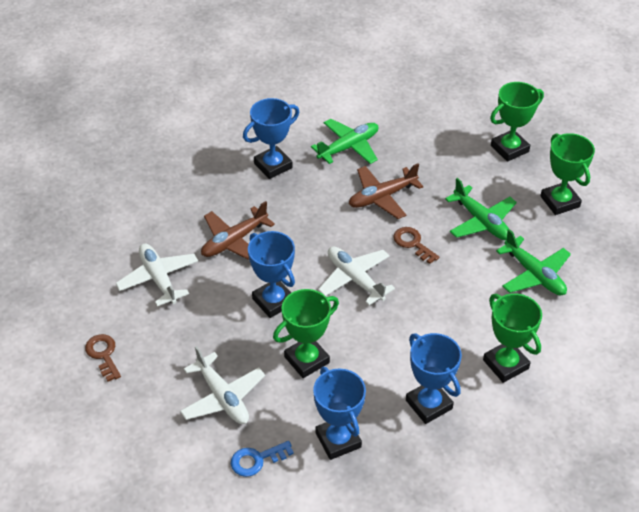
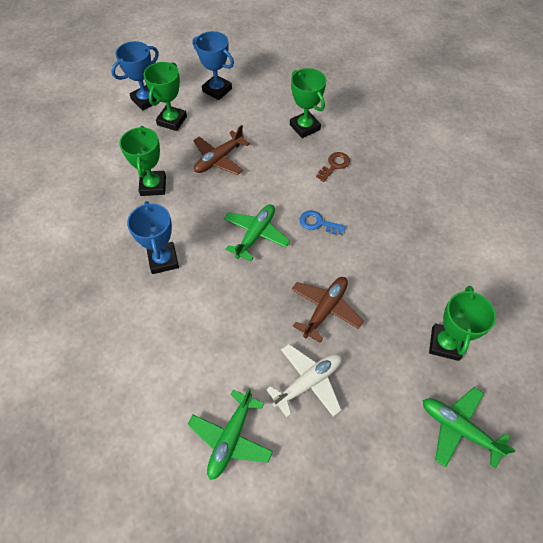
blue trophy: 4 -> 3
brown key: 2 -> 1
white plane: 3 -> 1

